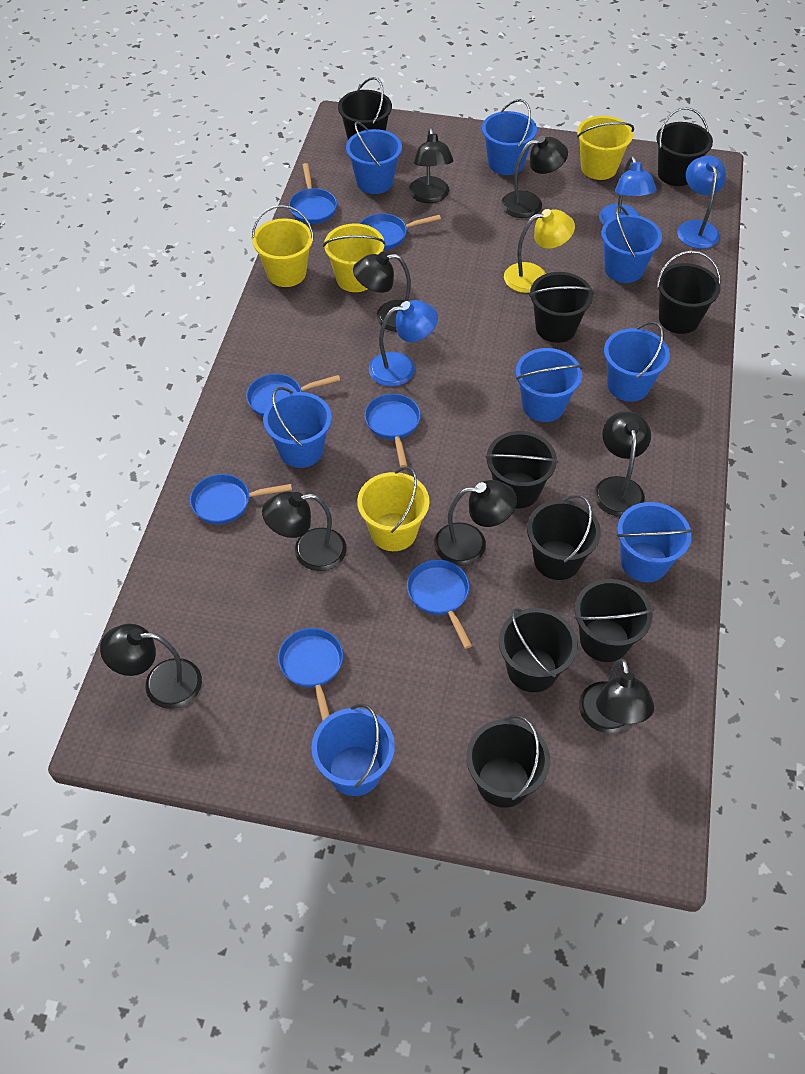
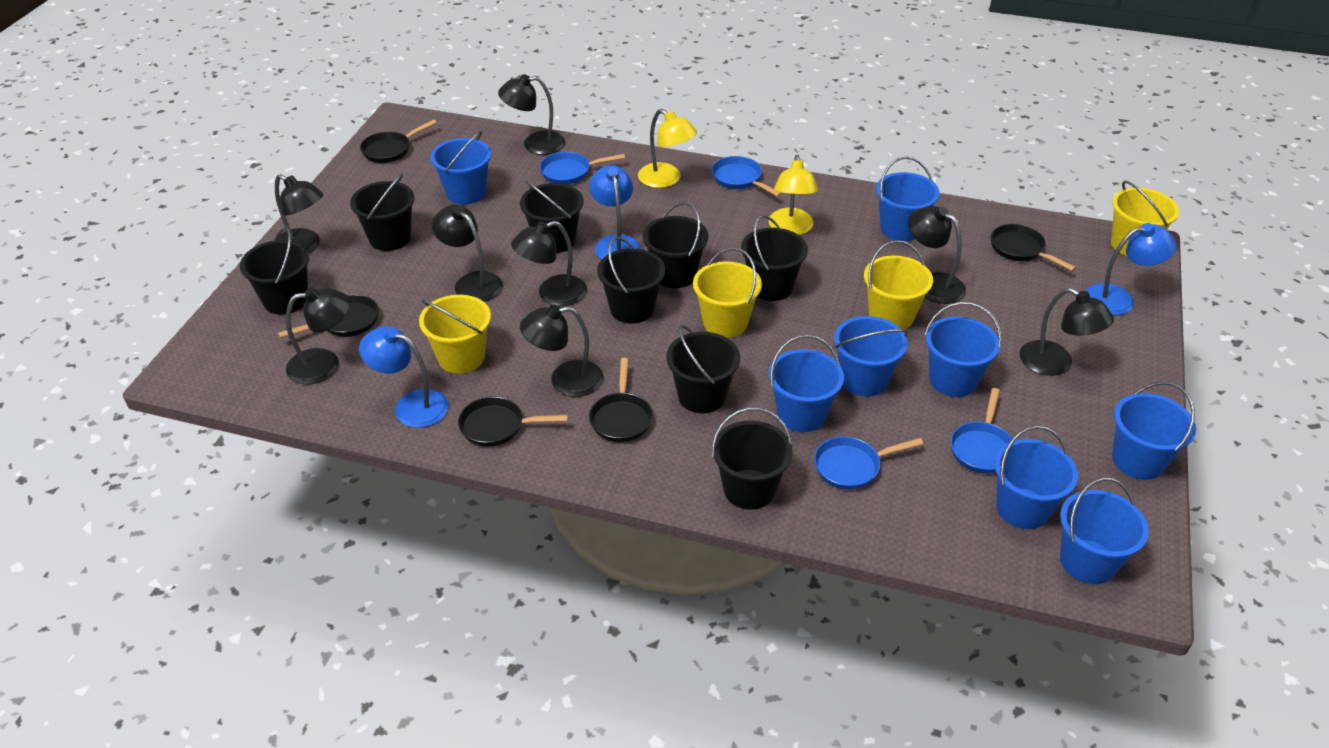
black bucket: 9 -> 8
black pan: 0 -> 5
blue pan: 7 -> 4
yellow lamp: 1 -> 2

